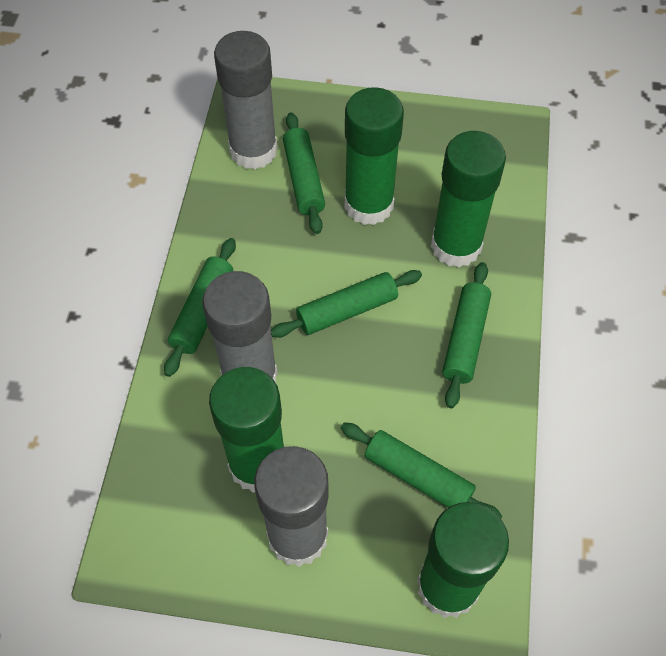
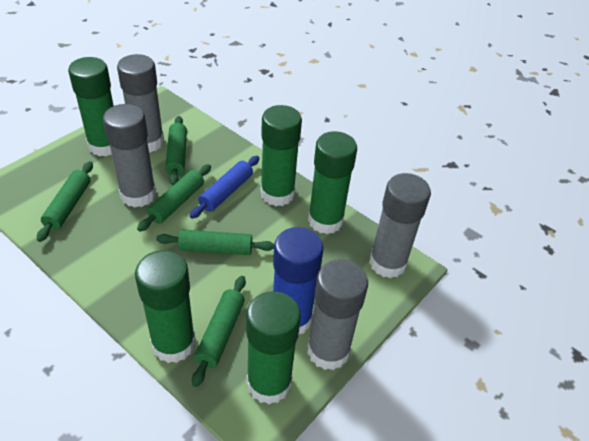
blue glue stick: 0 -> 1
blue rolling pin: 0 -> 1
green glue stick: 4 -> 5
grey glue stick: 3 -> 4

